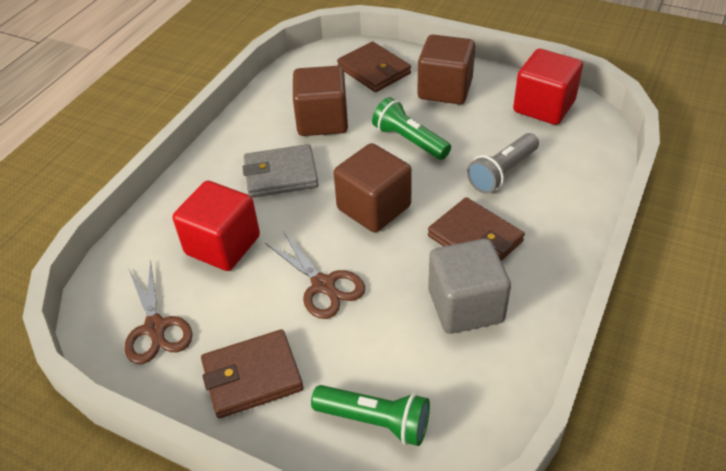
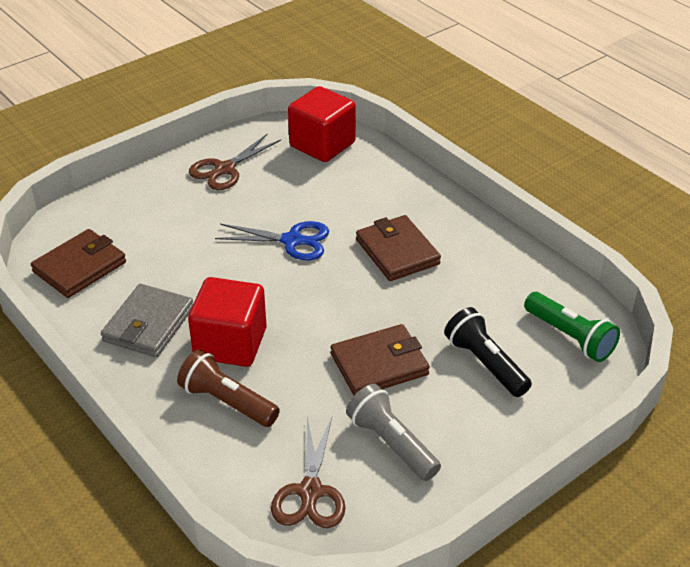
black flashlight: 0 -> 1
blue scissors: 0 -> 1
brown cube: 3 -> 0
brown flashlight: 0 -> 1
green flashlight: 2 -> 1
grey cube: 1 -> 0

